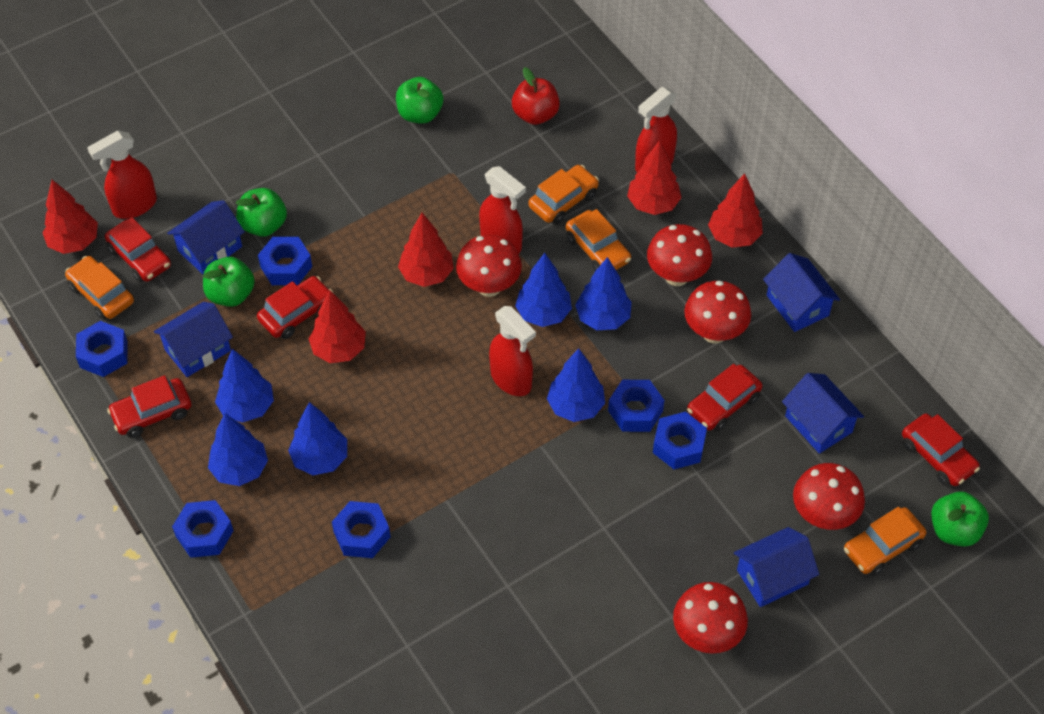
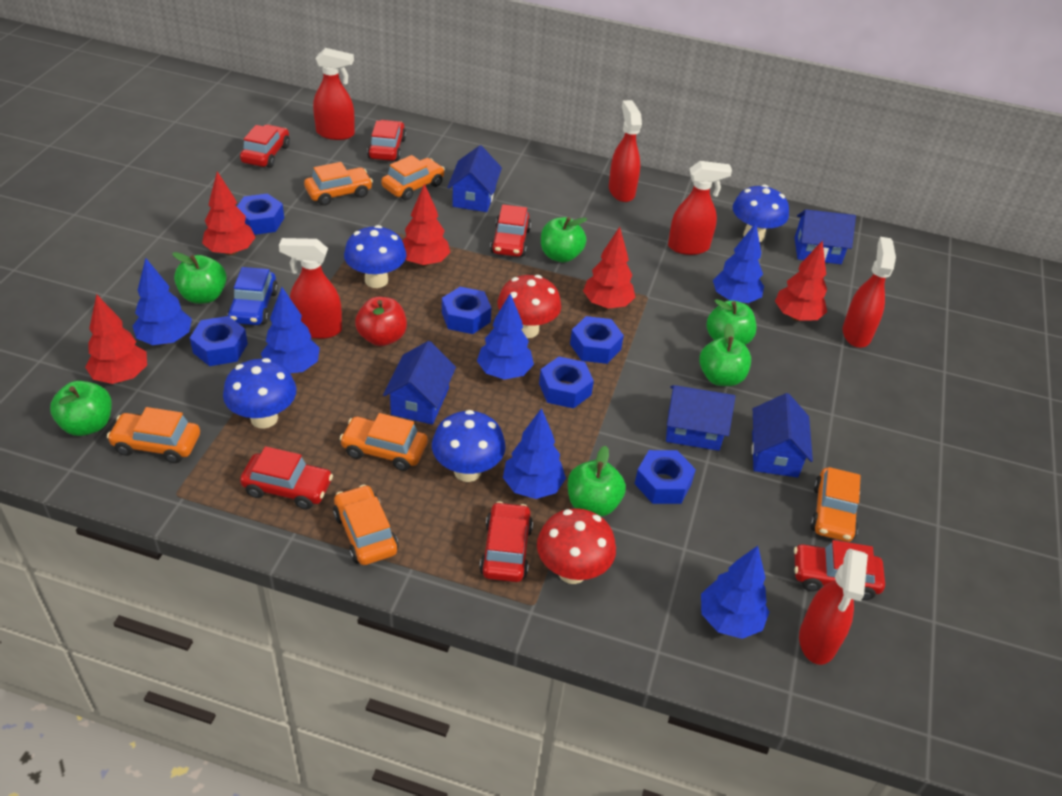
blue car: 0 -> 1
blue mushroom: 0 -> 4
green apple: 4 -> 6
orange car: 4 -> 6
red car: 5 -> 6
red mushroom: 5 -> 2
red spray bottle: 4 -> 6

